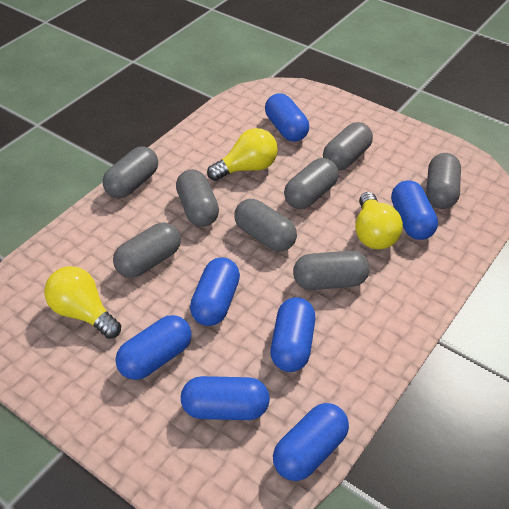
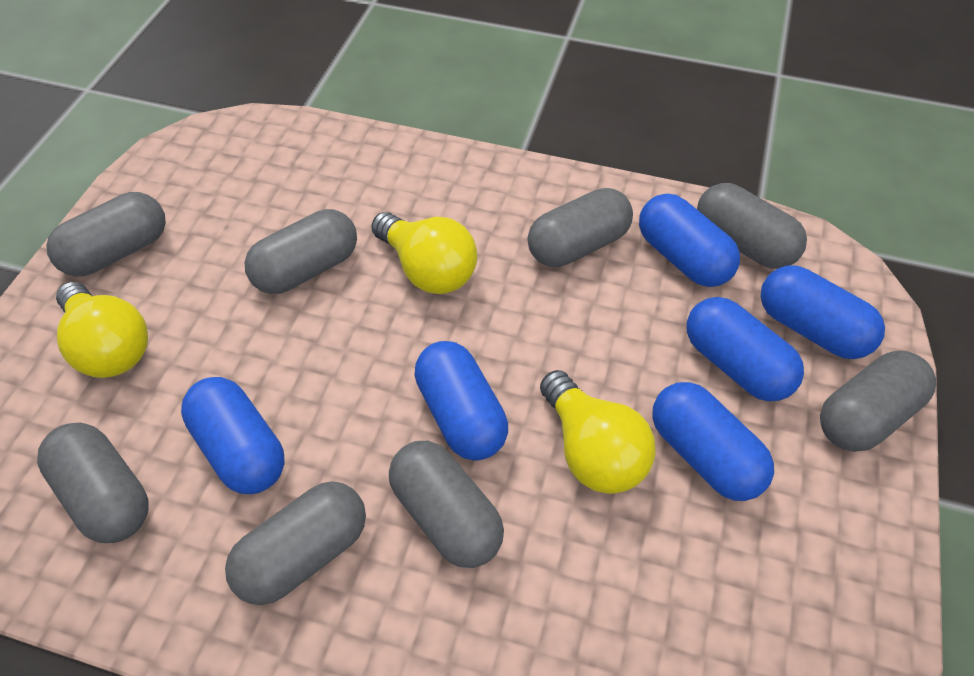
blue capsule: 7 -> 6

